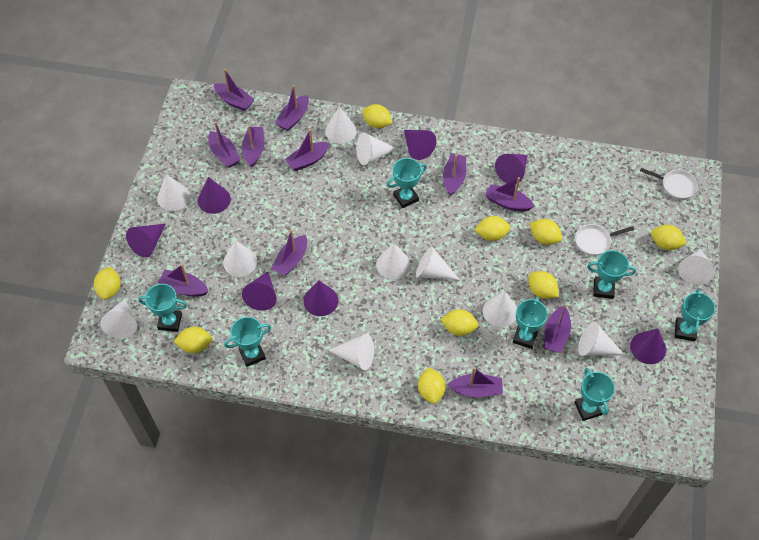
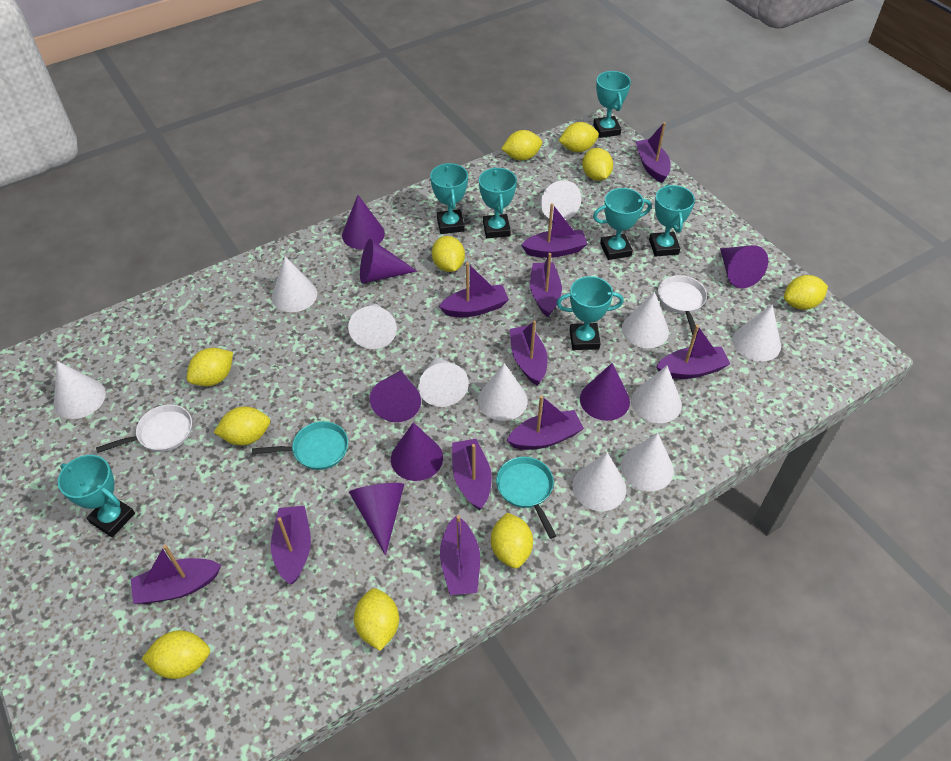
turquoise pan: 0 -> 2
yellow lemon: 9 -> 10

